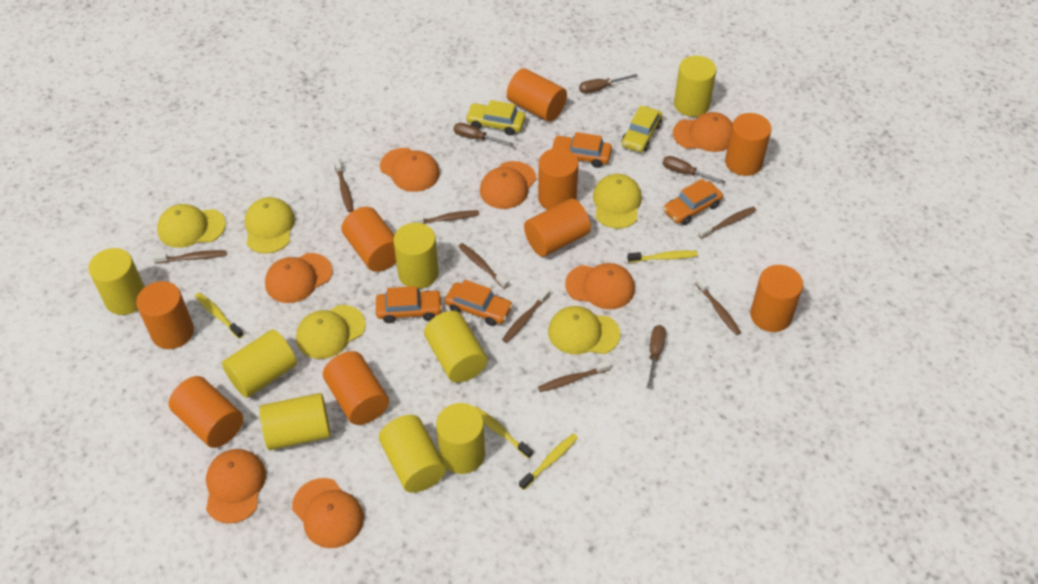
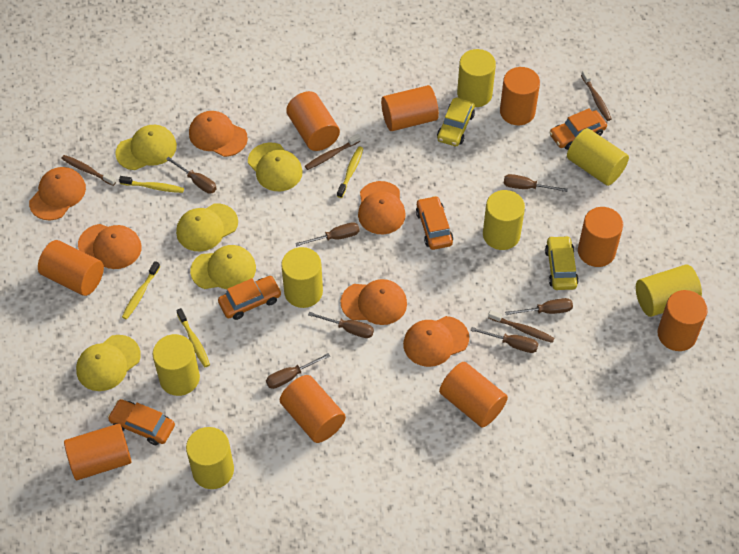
brown screwdriver: 4 -> 7
brown toothbrush: 8 -> 4
orange cap: 7 -> 6
yellow cylinder: 8 -> 7

